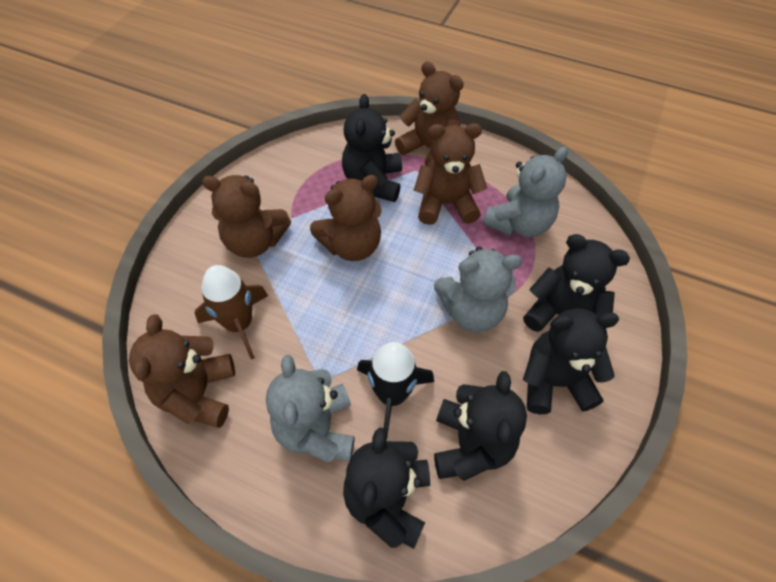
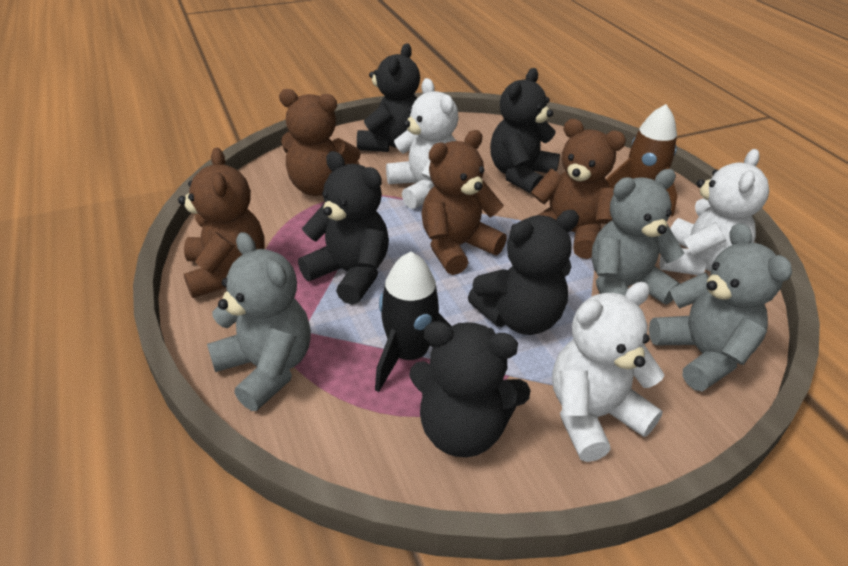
brown teddy bear: 5 -> 4
white teddy bear: 0 -> 3

